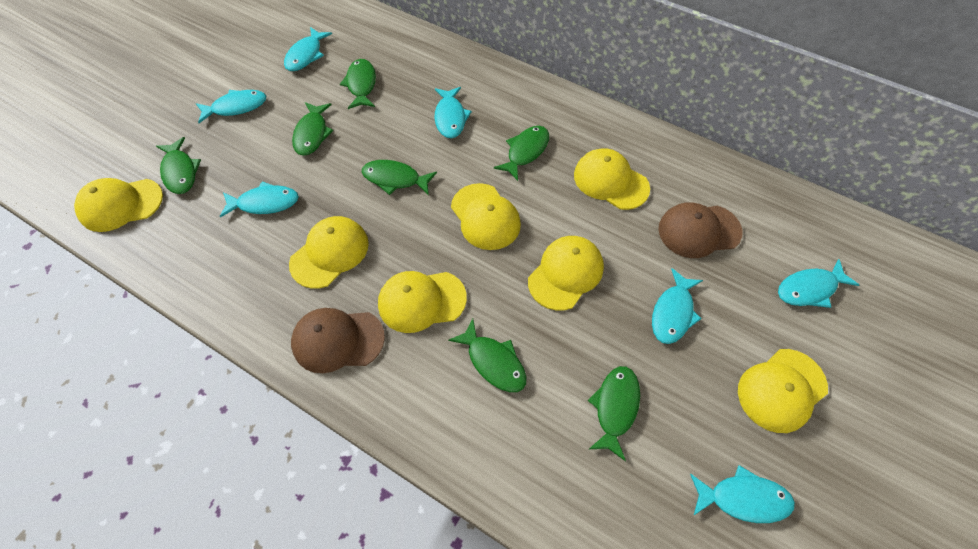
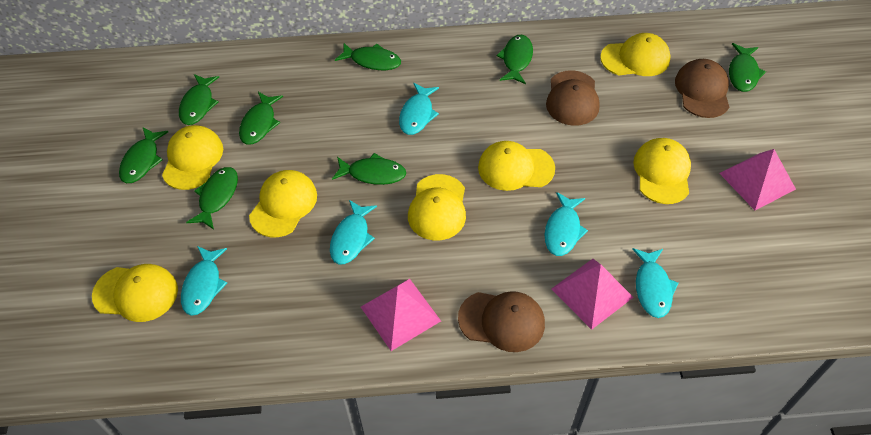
brown cap: 2 -> 3
green fish: 7 -> 8
pink pyramid: 0 -> 3
turquoise fish: 7 -> 5

